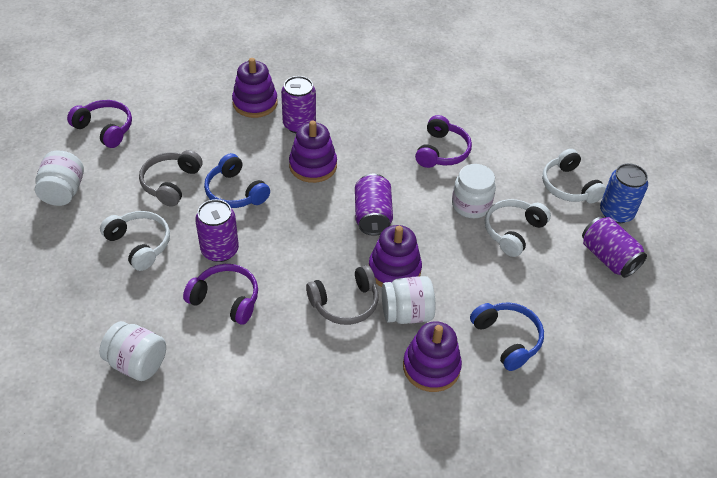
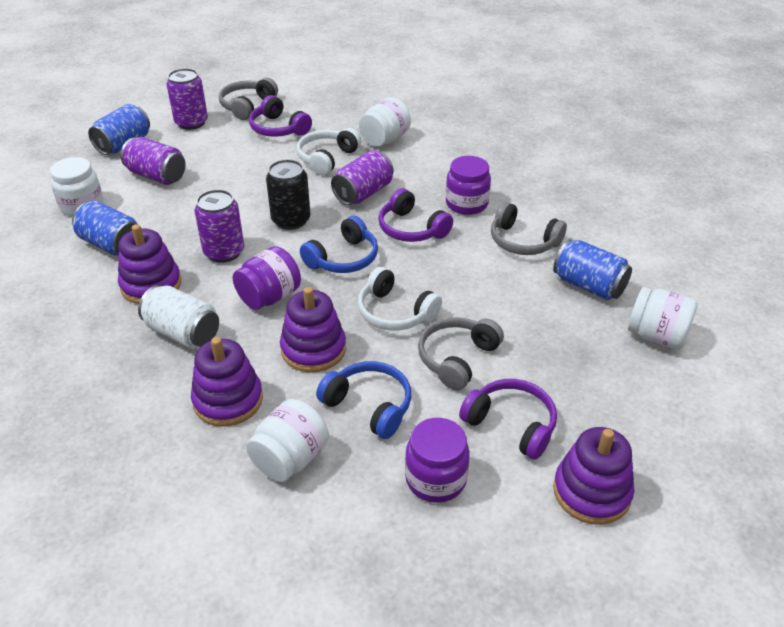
black can: 0 -> 1
blue can: 1 -> 3
grey headphones: 2 -> 3
purple jar: 0 -> 3
white can: 0 -> 1
white headphones: 3 -> 2

